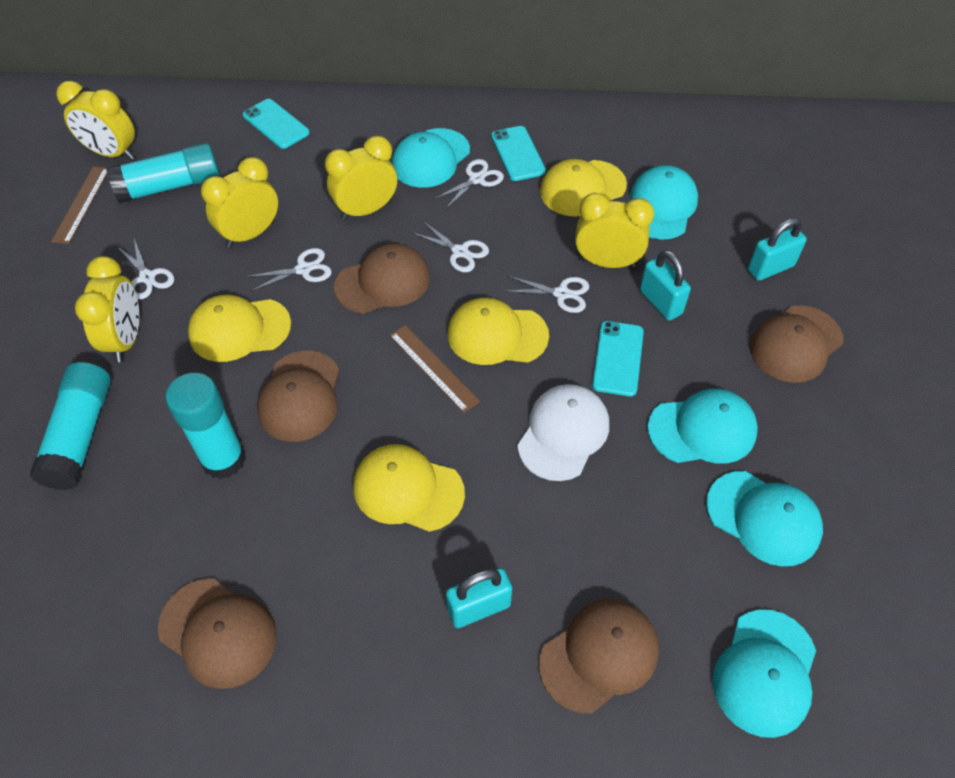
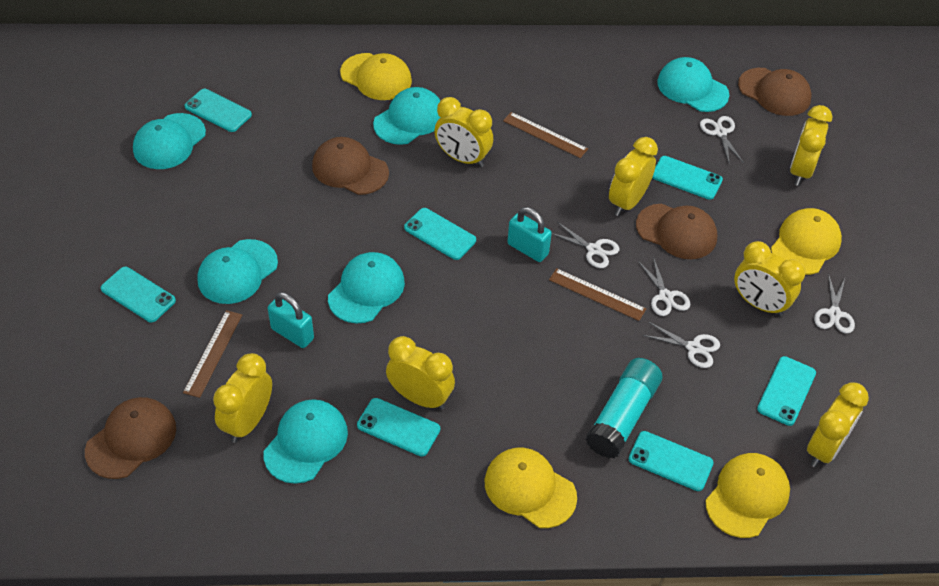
brown cap: 5 -> 4
brown ruler: 2 -> 3
turquoise cap: 5 -> 6
turquoise glue stick: 3 -> 1
turquoise padlock: 3 -> 2
turquoise phone: 3 -> 7
white cap: 1 -> 0
yellow clock: 5 -> 7

